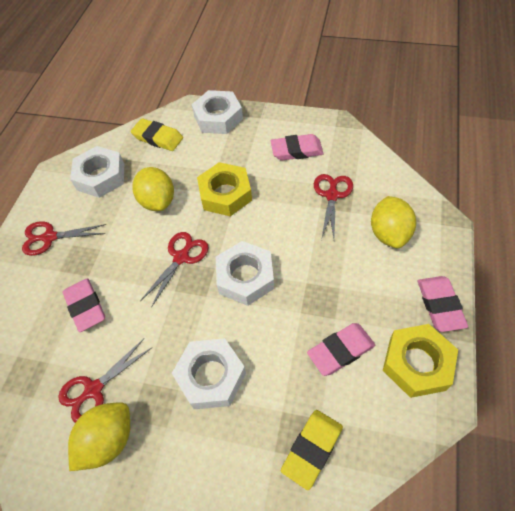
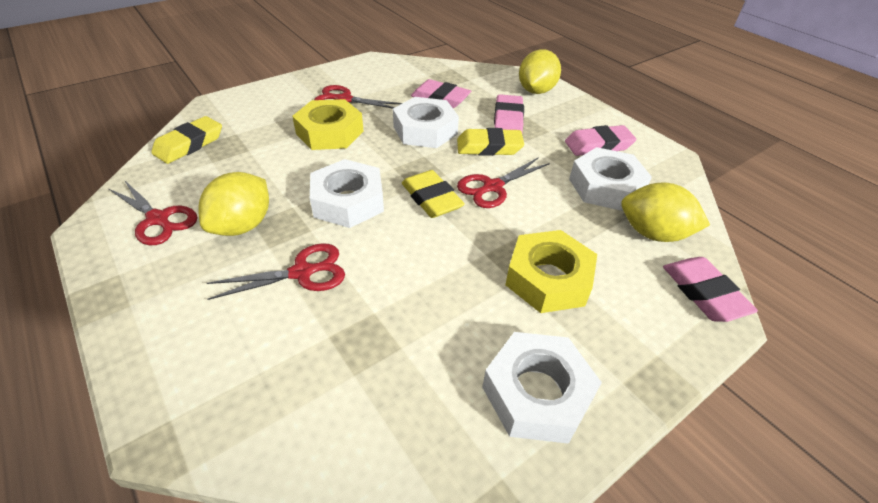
yellow eraser: 2 -> 3

